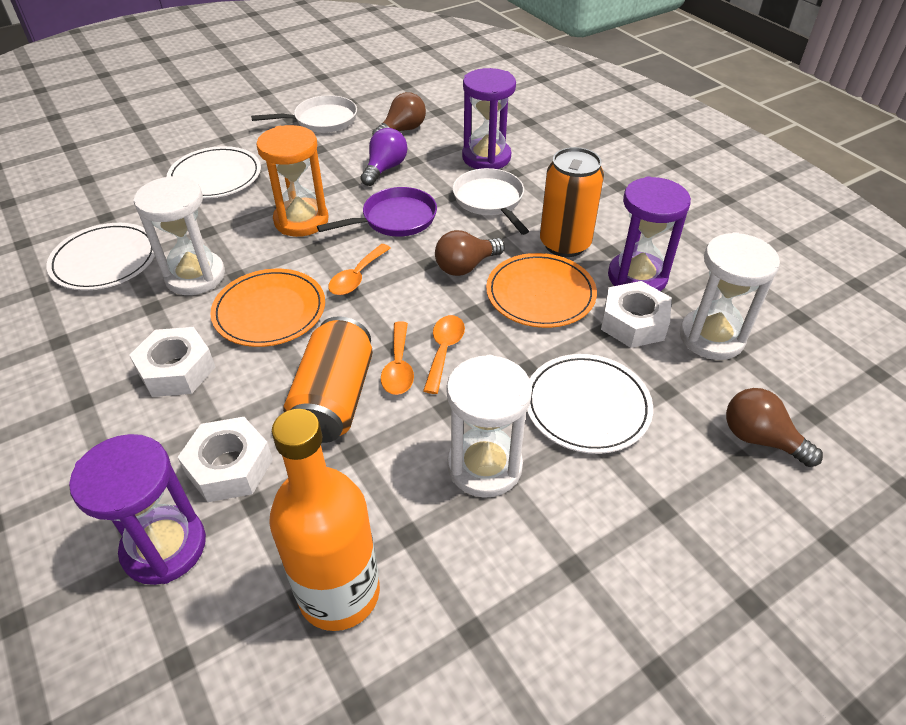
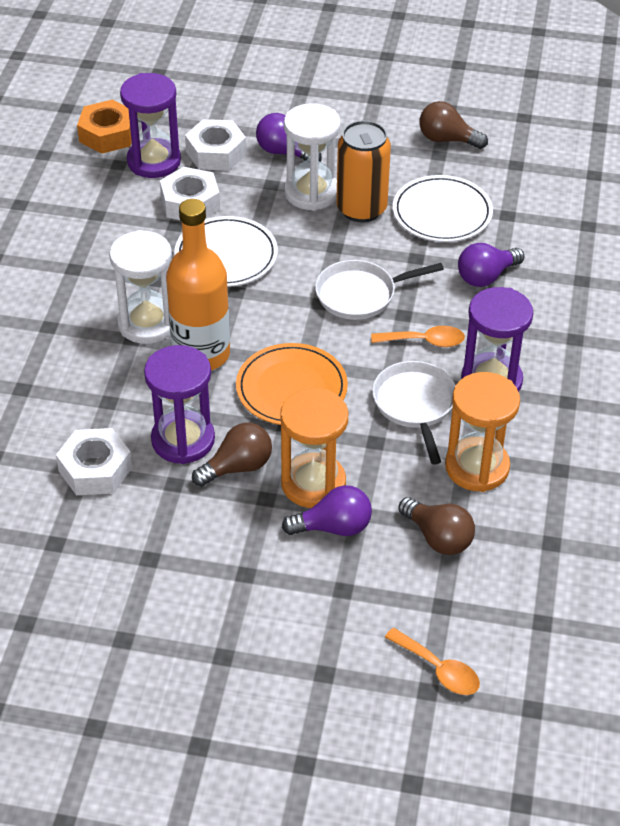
orange can: 2 -> 1
orange hourglass: 1 -> 2
orange nut: 0 -> 1
orange plate: 2 -> 1
orange spoon: 3 -> 2
purple light bulb: 1 -> 3
purple pan: 1 -> 0
white hourglass: 3 -> 2
white plate: 3 -> 2

